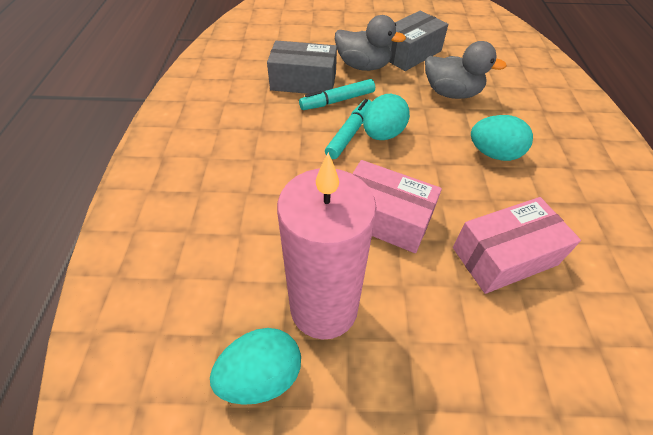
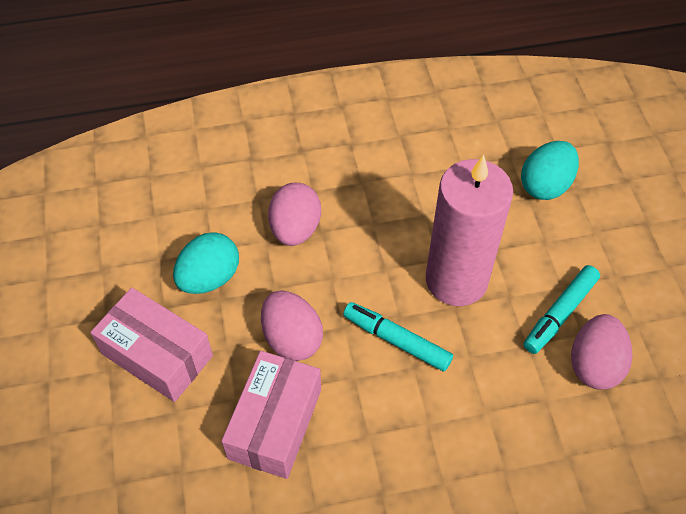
grey box: 2 -> 0
grey duck: 2 -> 0
pink egg: 0 -> 3
turquoise egg: 3 -> 2

